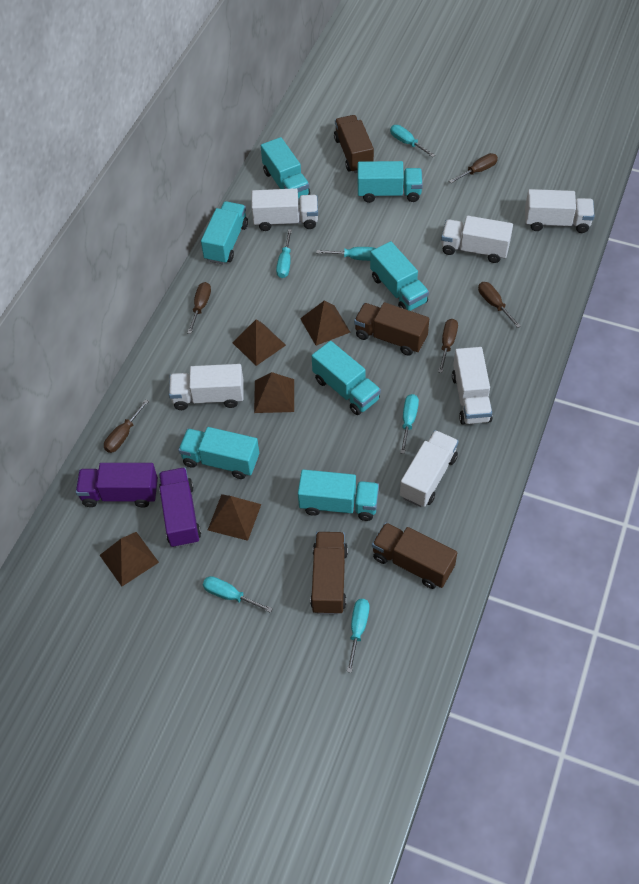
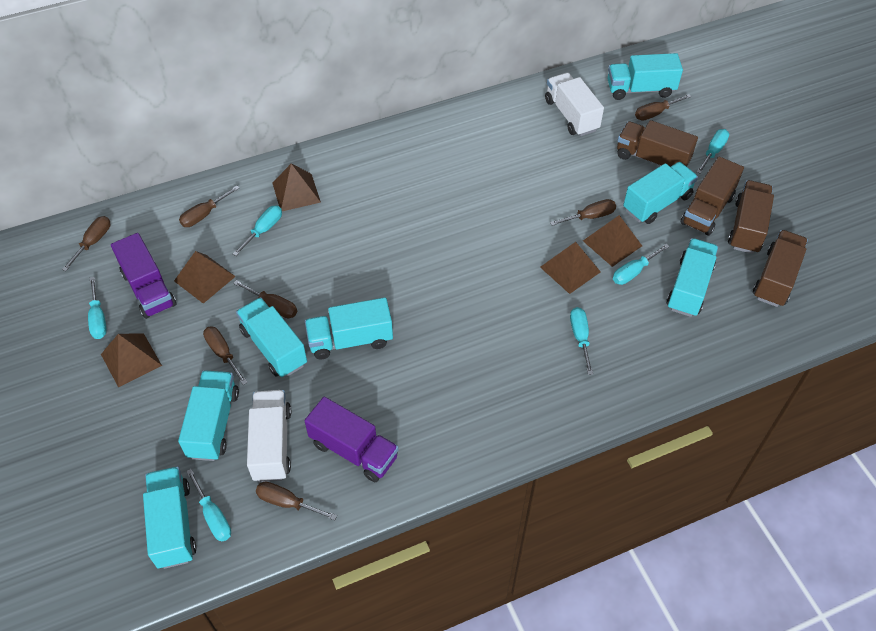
brown screwdriver: 5 -> 7
white truck: 6 -> 2

